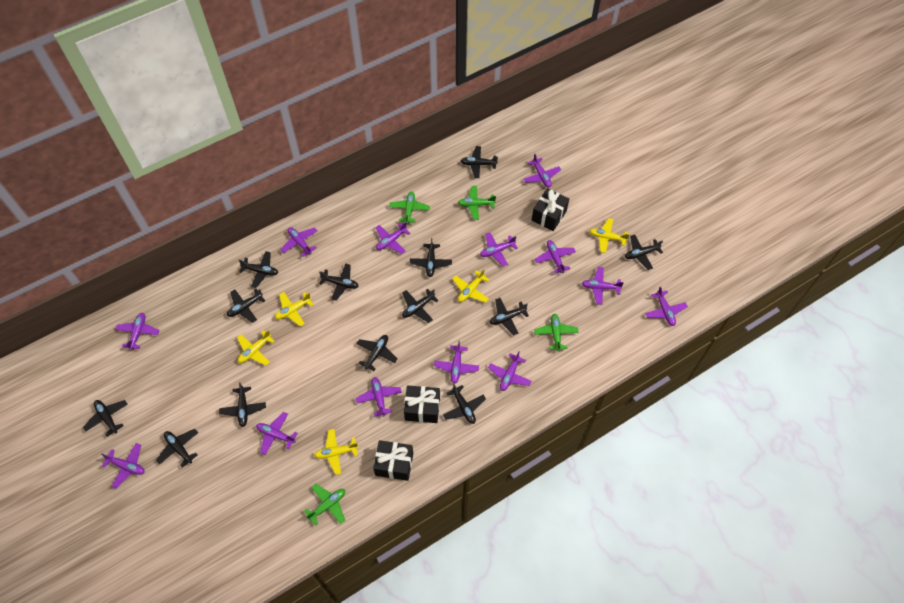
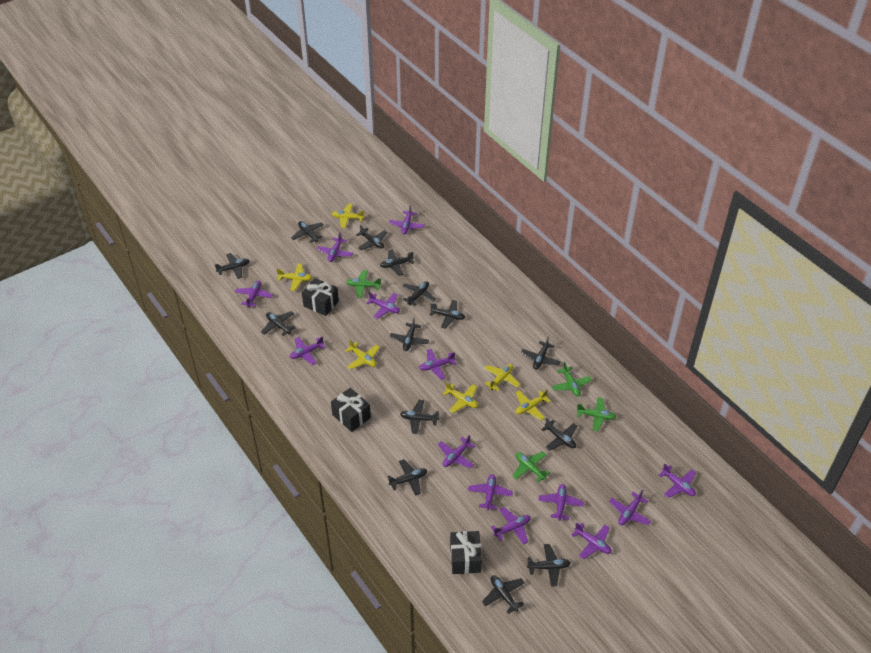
black plane: 13 -> 14
yellow plane: 5 -> 6

